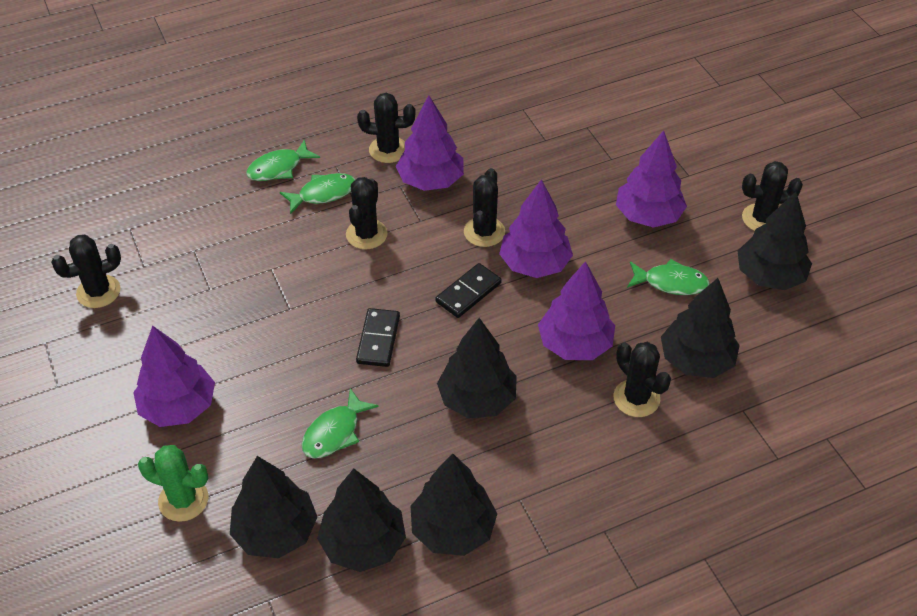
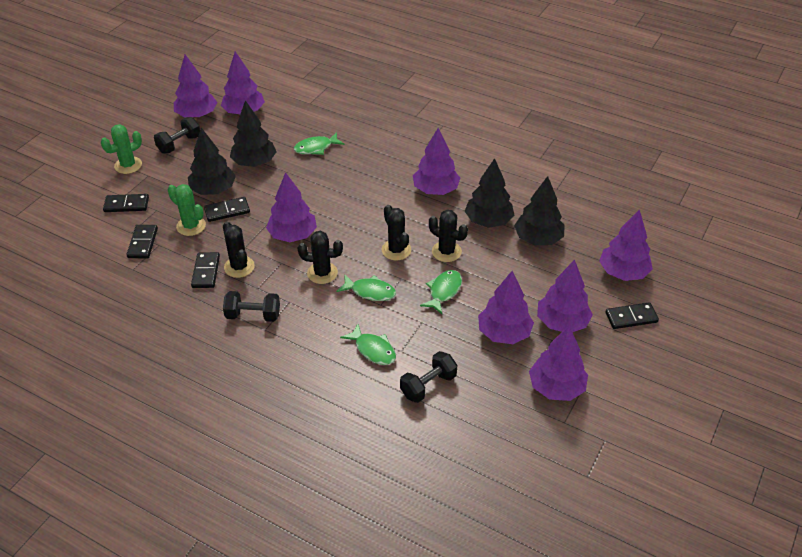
black cactus: 6 -> 4
black domino: 2 -> 5
black dumbbell: 0 -> 3
black tree: 6 -> 4
green cactus: 1 -> 2
purple tree: 5 -> 8

